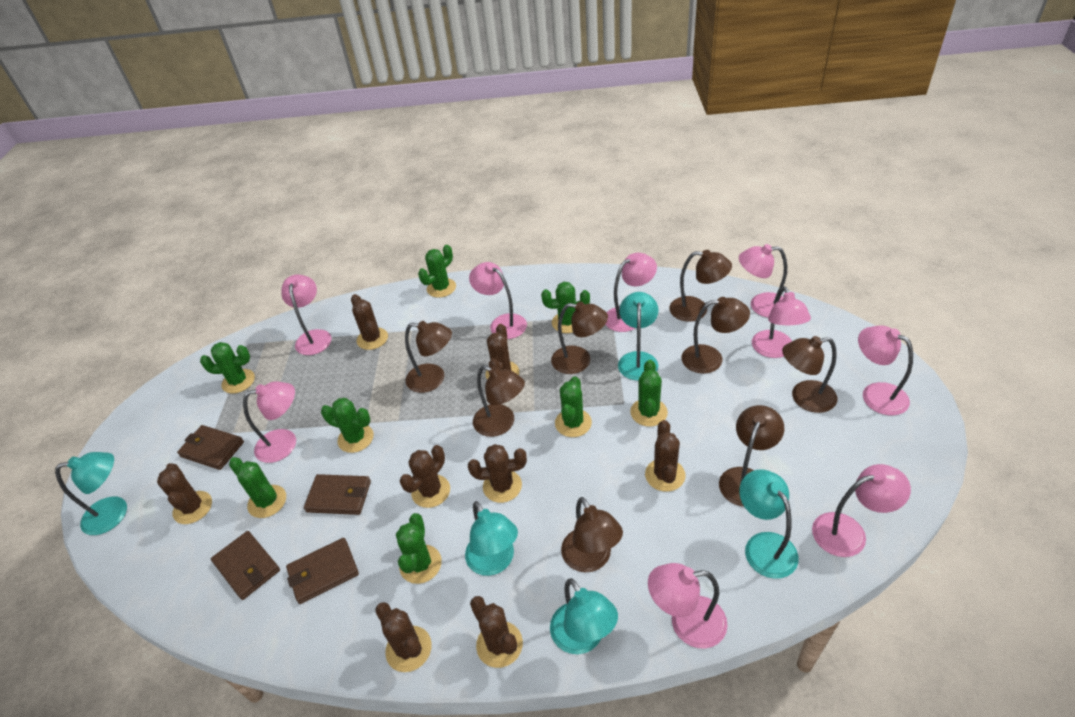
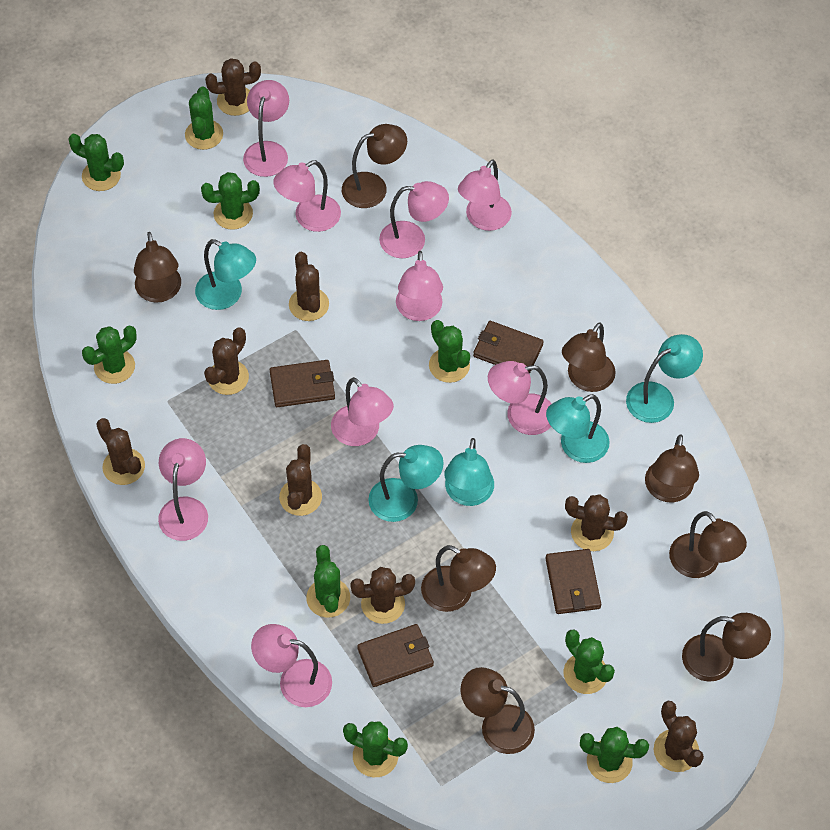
green cactus: 8 -> 9

